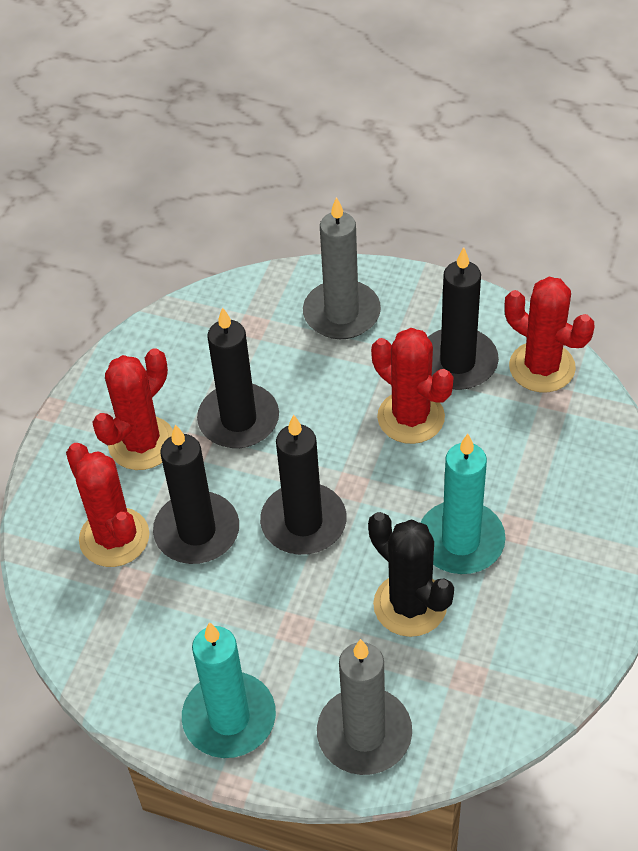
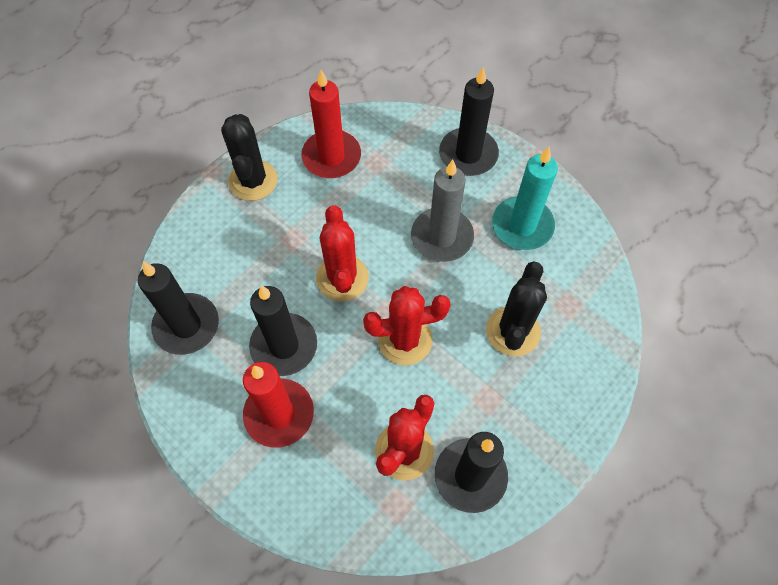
black cactus: 1 -> 2
grey candle: 2 -> 1
red cactus: 4 -> 3
red candle: 0 -> 2
turquoise candle: 2 -> 1

